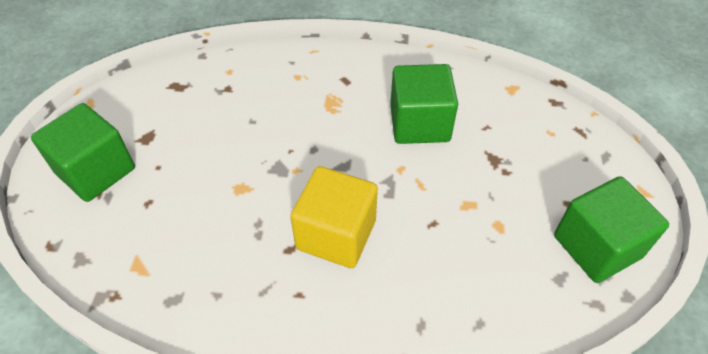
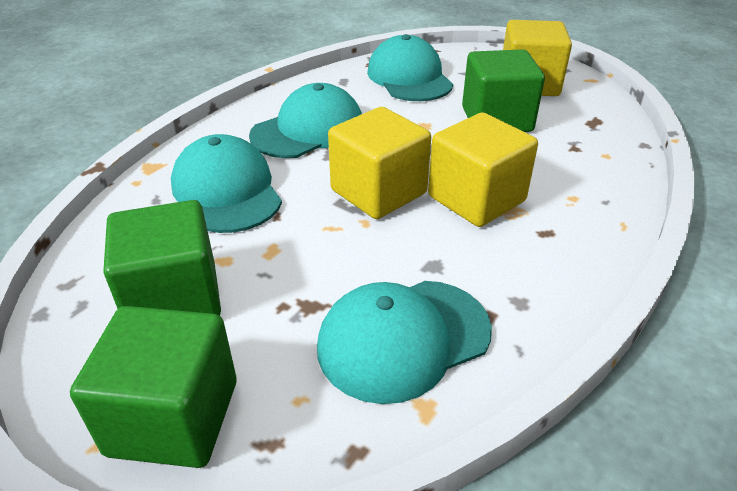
turquoise cap: 0 -> 4
yellow cube: 1 -> 3

